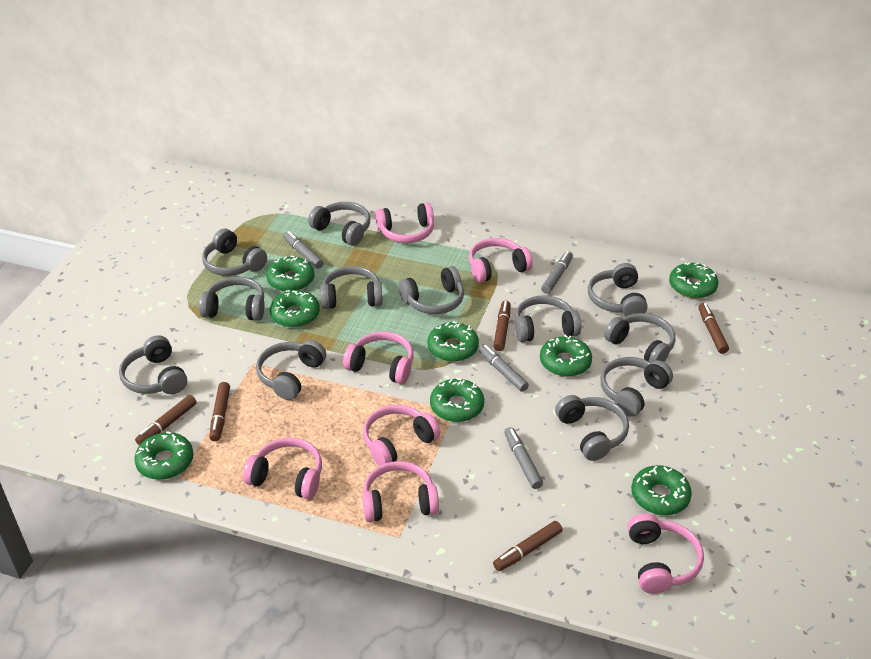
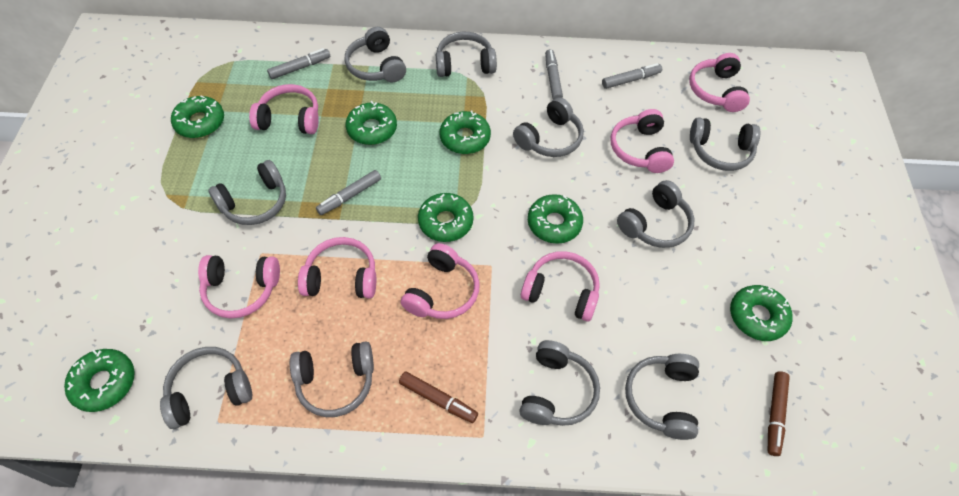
brown marker: 5 -> 2
green donut: 8 -> 7
grey headphones: 12 -> 10

